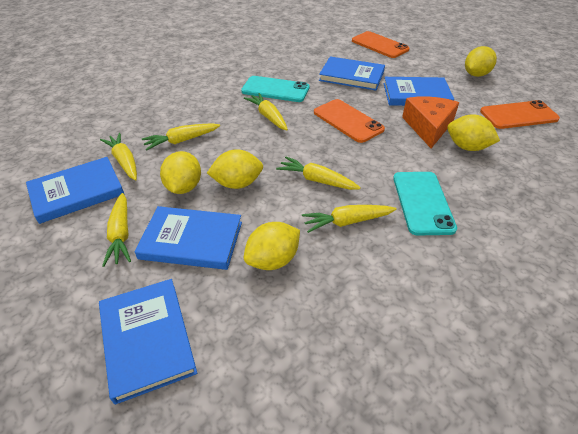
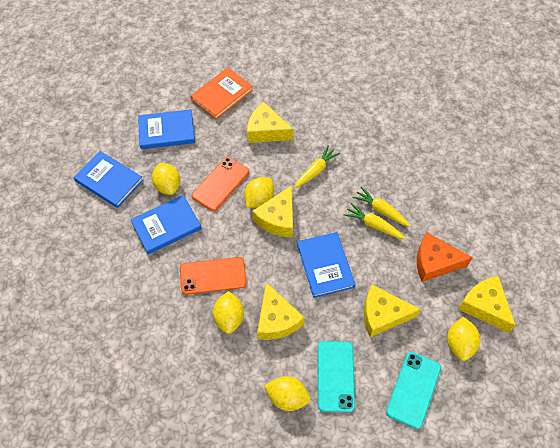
blue book: 5 -> 4
orange book: 0 -> 1
orange phone: 3 -> 2
yellow carrot: 6 -> 3
yellow cheese: 0 -> 5

